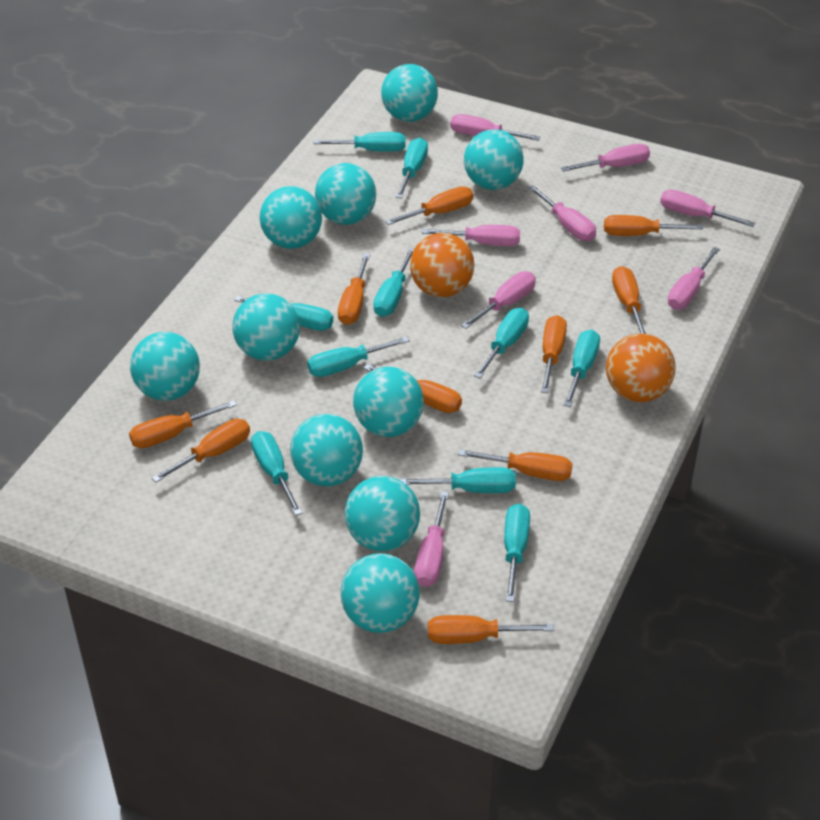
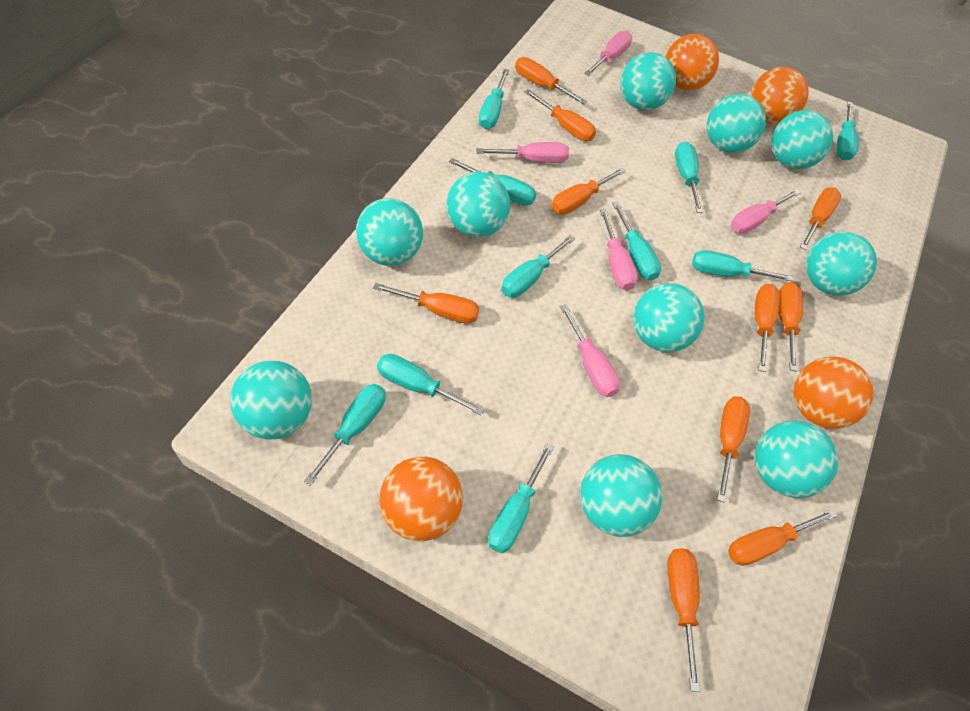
orange ball: 2 -> 4
pink screwdriver: 8 -> 5

